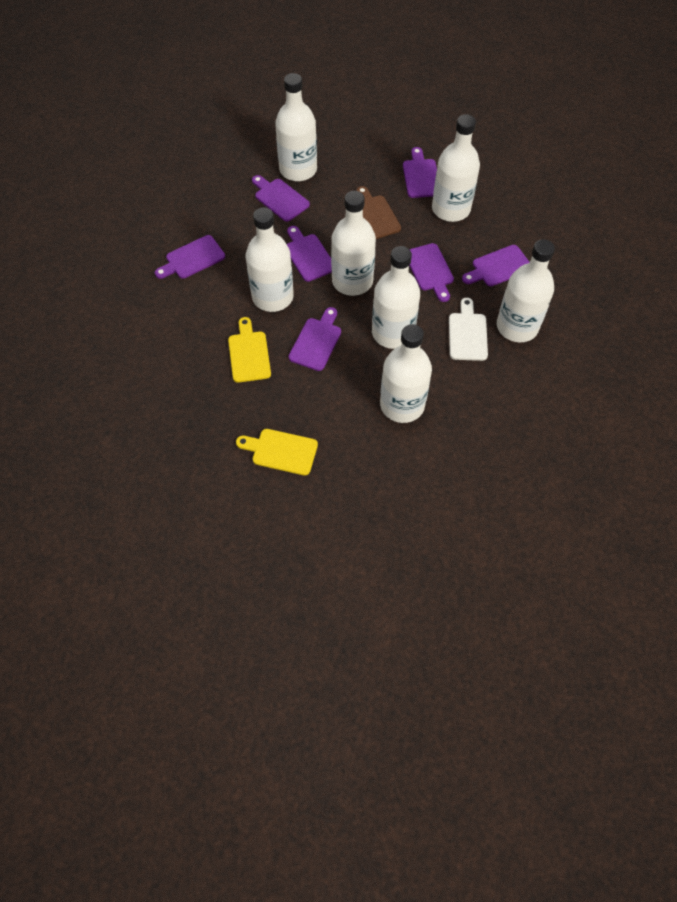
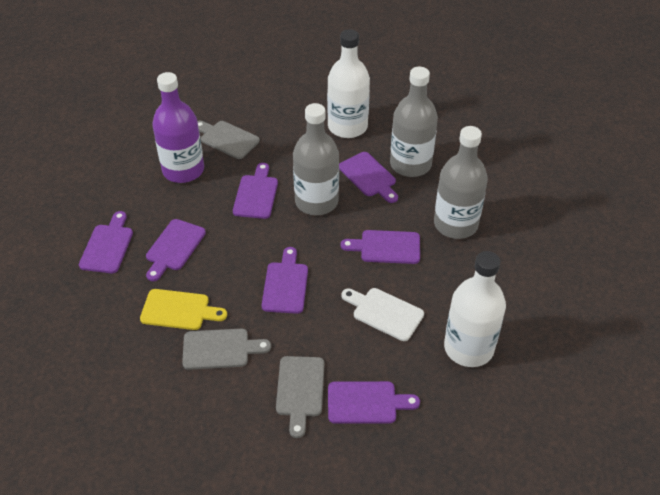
brown cutting board: 1 -> 0
grey bottle: 0 -> 3
grey cutting board: 0 -> 3
purple bottle: 0 -> 1
white bottle: 7 -> 2
yellow cutting board: 2 -> 1

